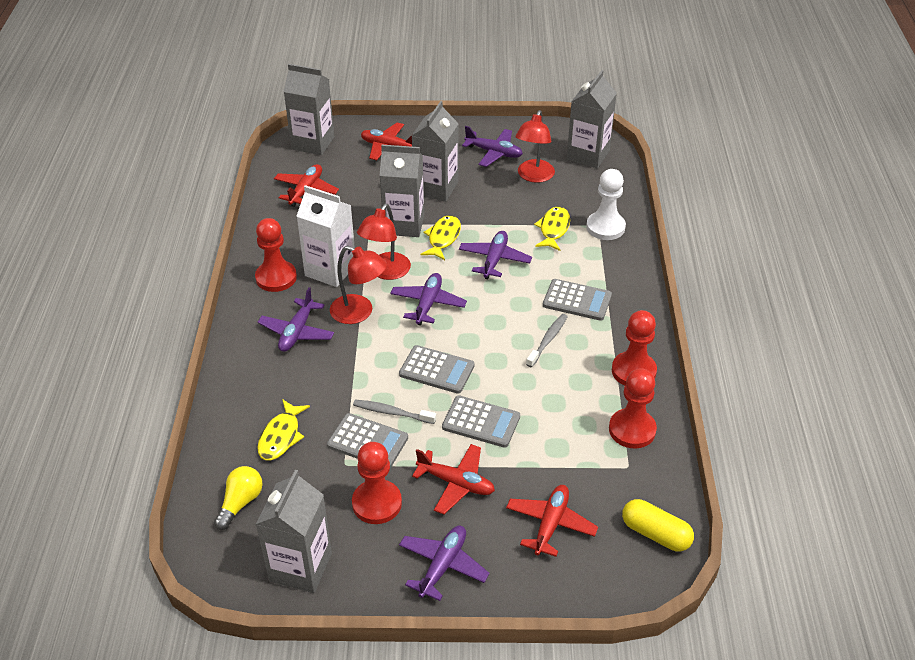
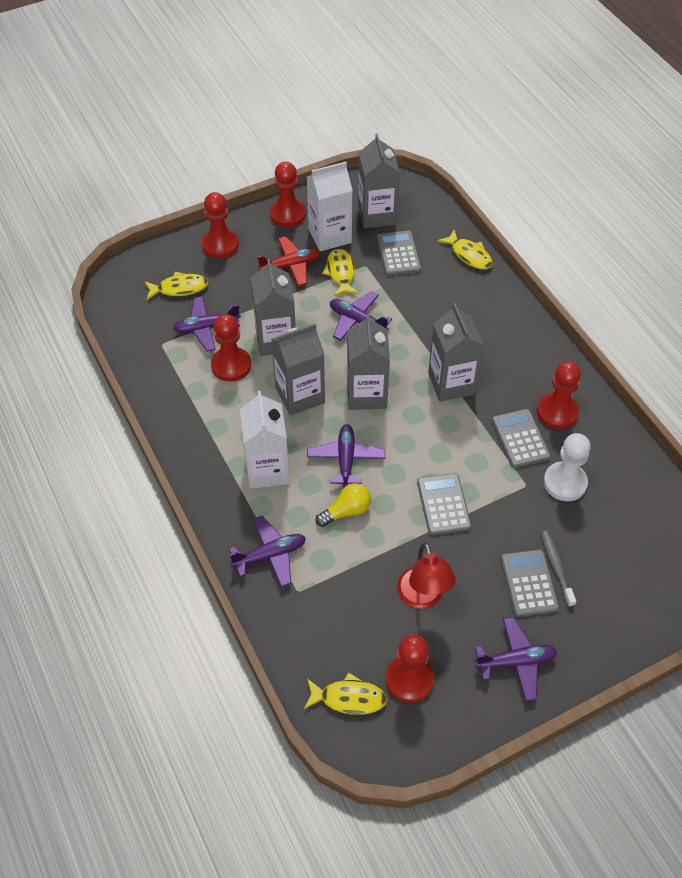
grey toothbrush: 2 -> 1
red lamp: 3 -> 1
red pawn: 4 -> 5
red plane: 4 -> 1
white carton: 1 -> 2
yellow capsule: 1 -> 0
yellow fish: 3 -> 4

